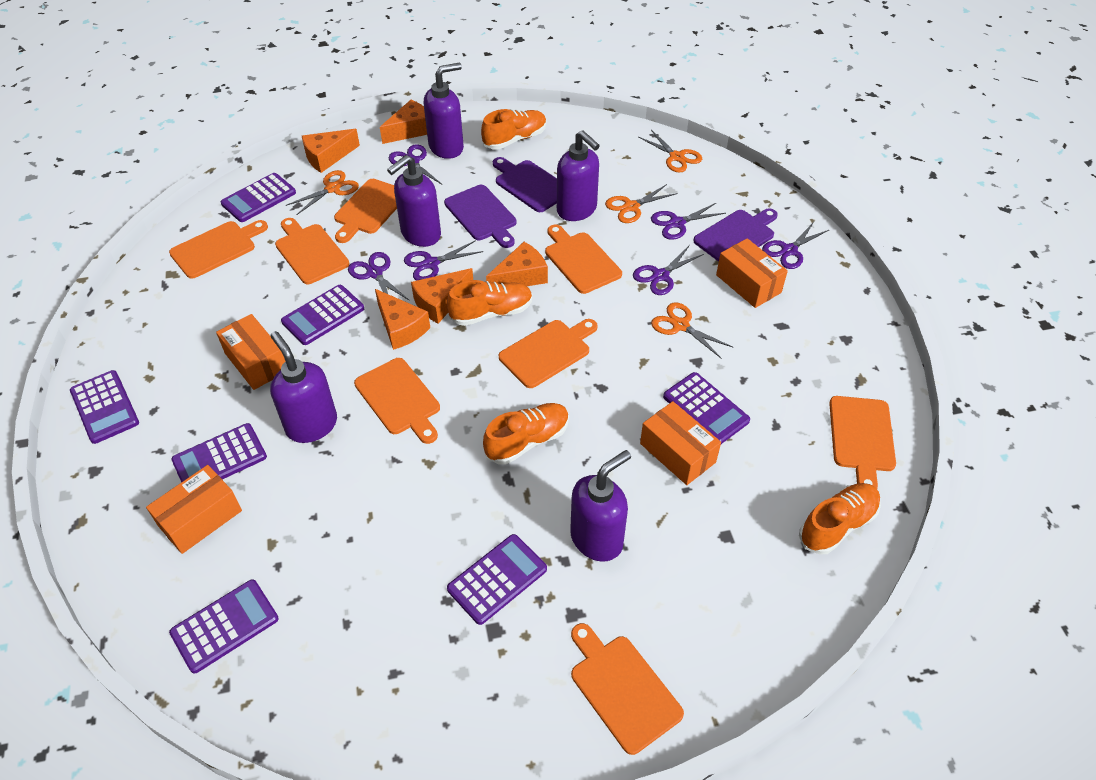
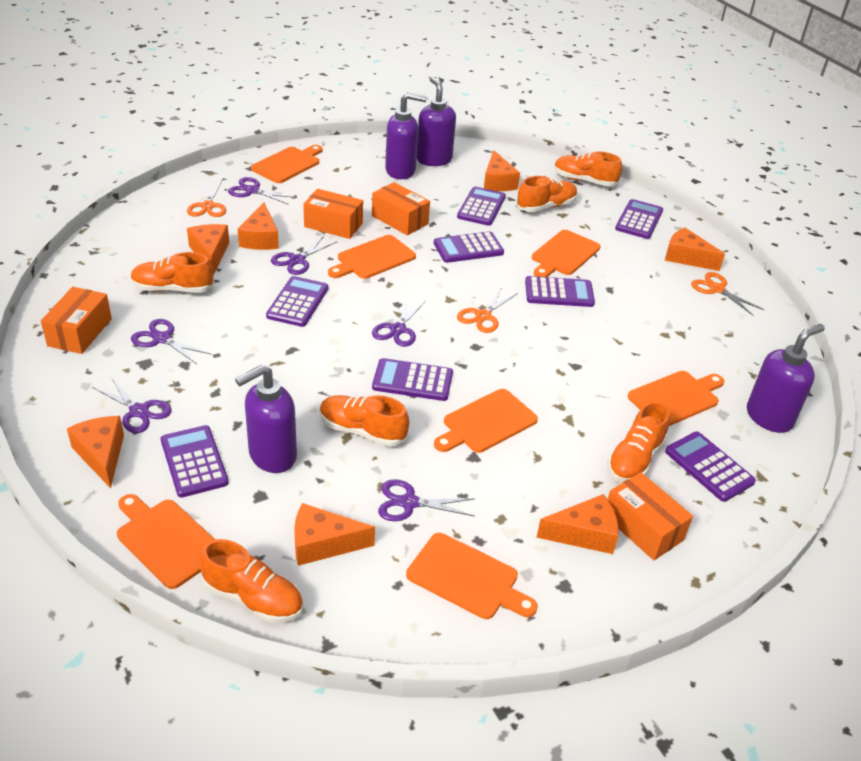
orange cheese: 5 -> 7
orange cutting board: 8 -> 7
orange scissors: 4 -> 3
orange shoe: 4 -> 6
purple calculator: 7 -> 8
purple cutting board: 3 -> 0
purple soap dispenser: 5 -> 4

